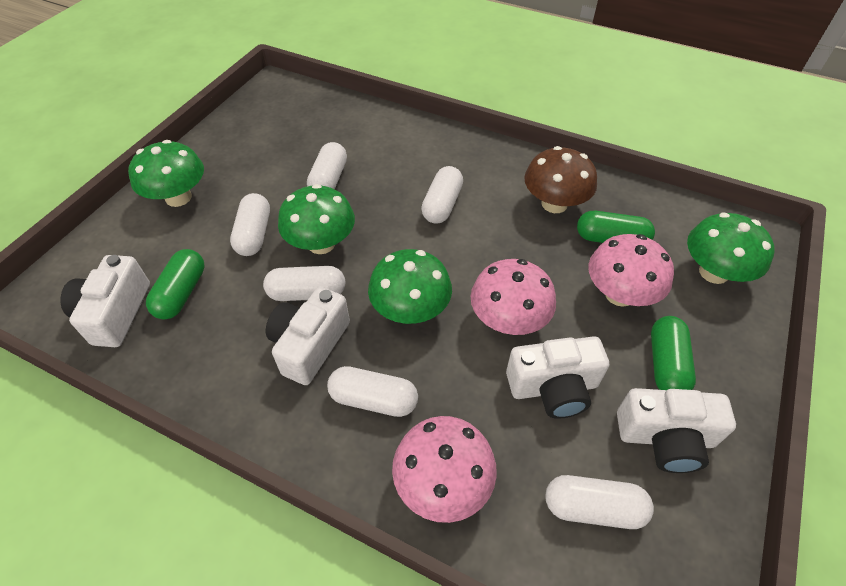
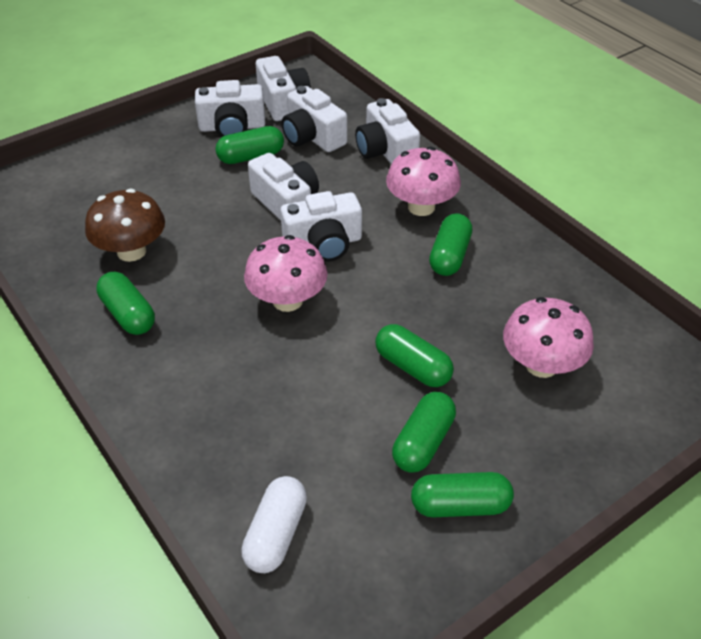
green capsule: 3 -> 6
green mushroom: 4 -> 0
white camera: 4 -> 6
white capsule: 6 -> 1

